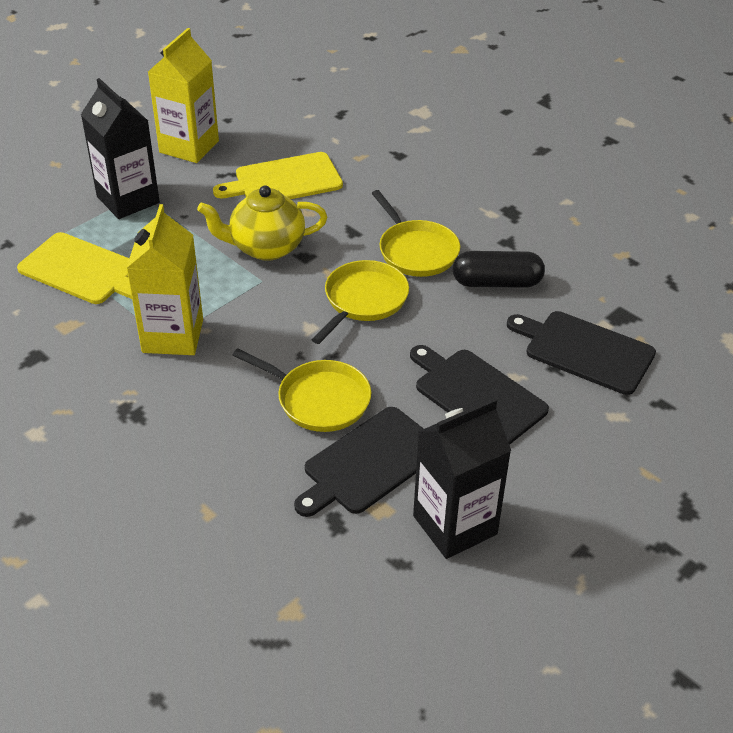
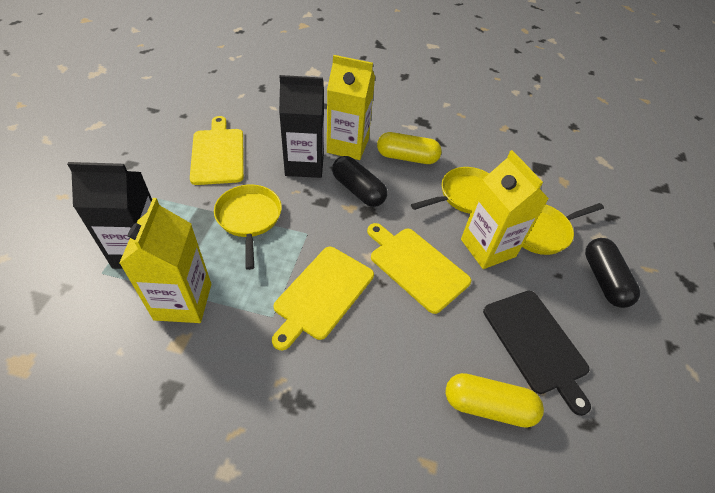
black capsule: 1 -> 2
black cutting board: 3 -> 1
yellow capsule: 0 -> 2
yellow carton: 2 -> 3
yellow cutting board: 2 -> 3
yellow teapot: 1 -> 0

